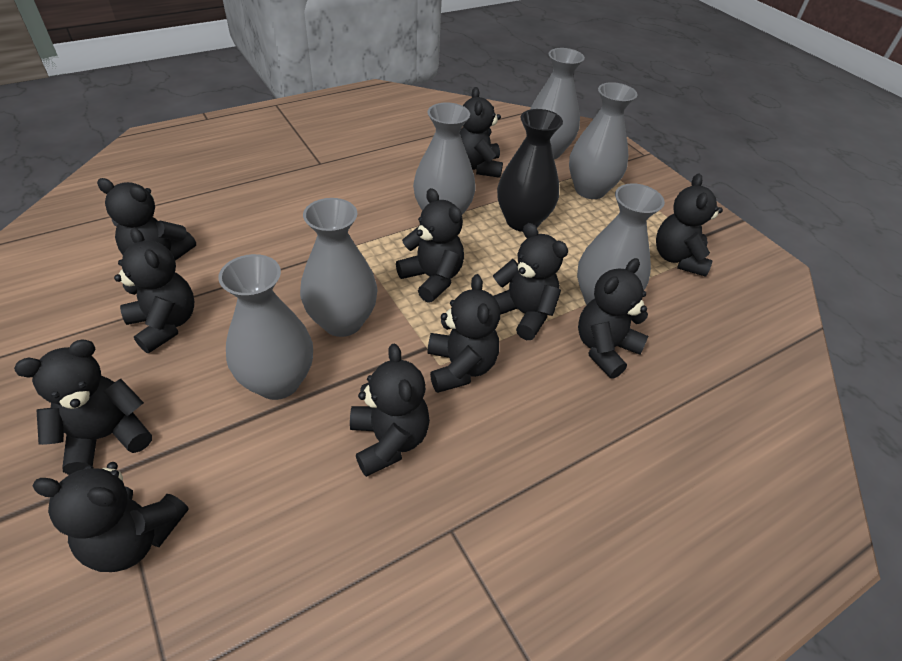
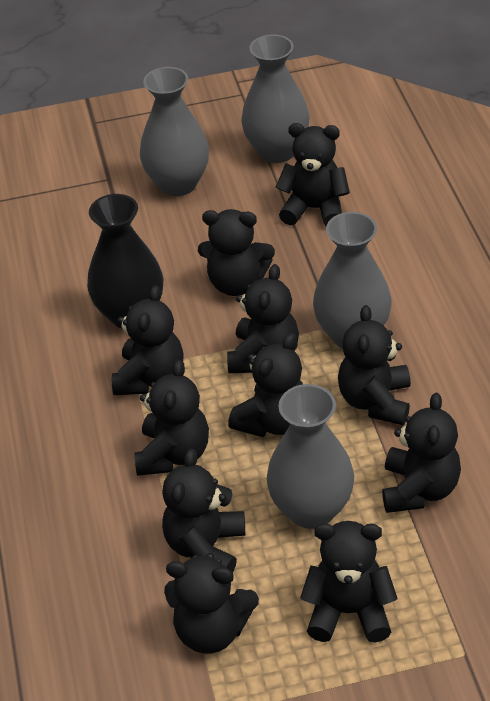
grey vase: 6 -> 4

